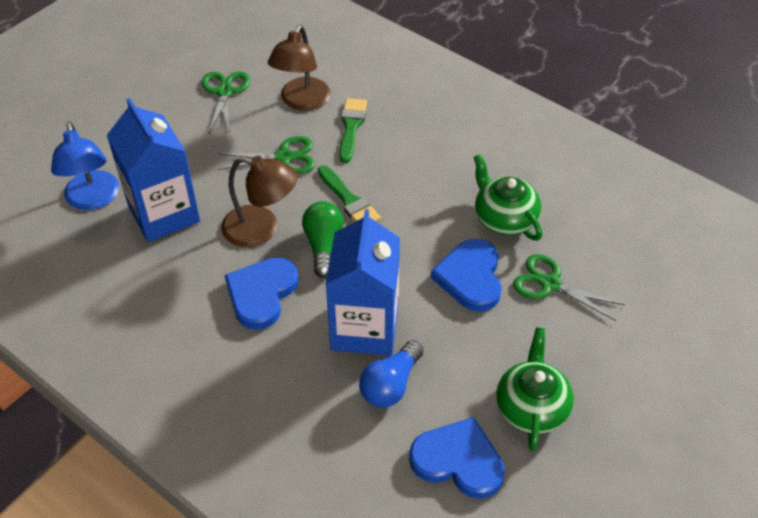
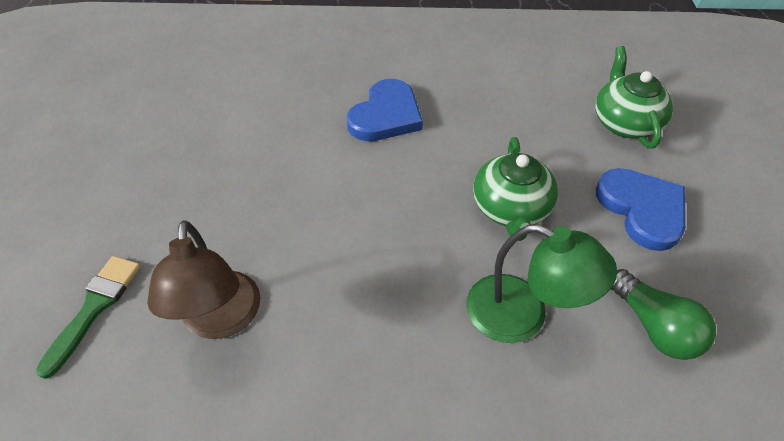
blue carton: 2 -> 0
blue heart: 3 -> 2
blue lamp: 1 -> 0
blue light bulb: 1 -> 0
brown lamp: 2 -> 1
green brush: 2 -> 1
green lamp: 0 -> 1
green scissors: 3 -> 0

